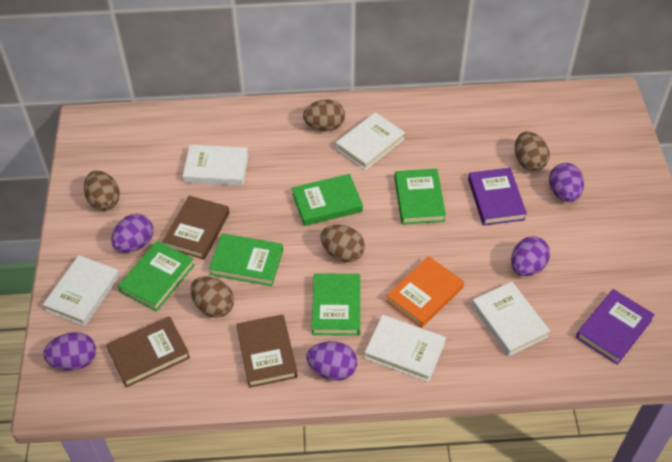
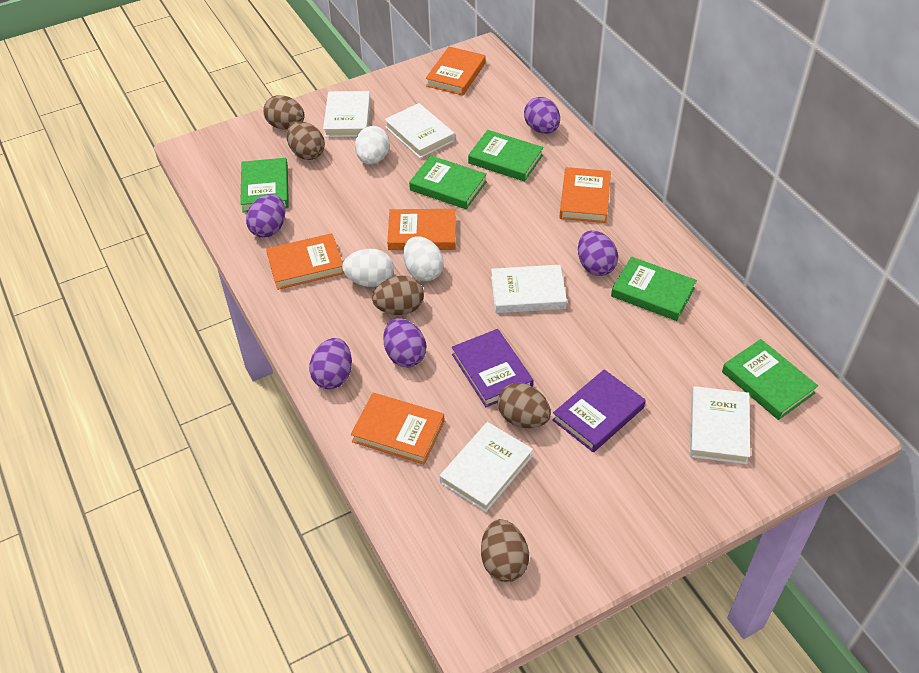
brown book: 3 -> 0
orange book: 1 -> 5
white egg: 0 -> 3

